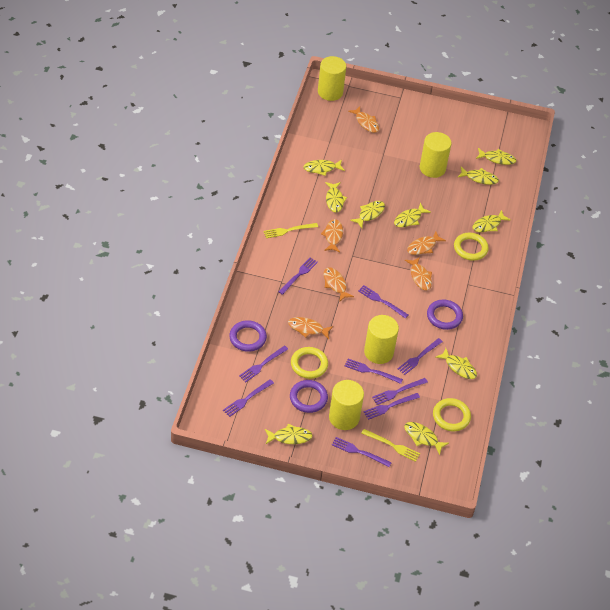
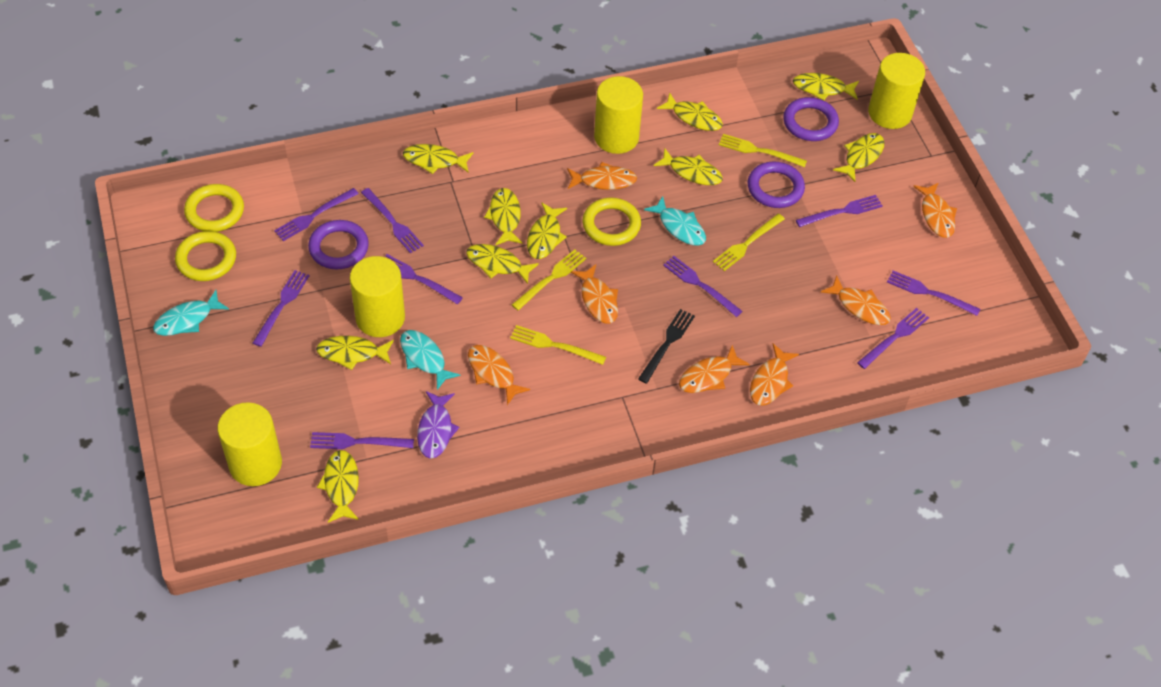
black fork: 0 -> 1
orange fish: 6 -> 7
purple fish: 0 -> 1
turquoise fish: 0 -> 3
yellow fork: 2 -> 4

